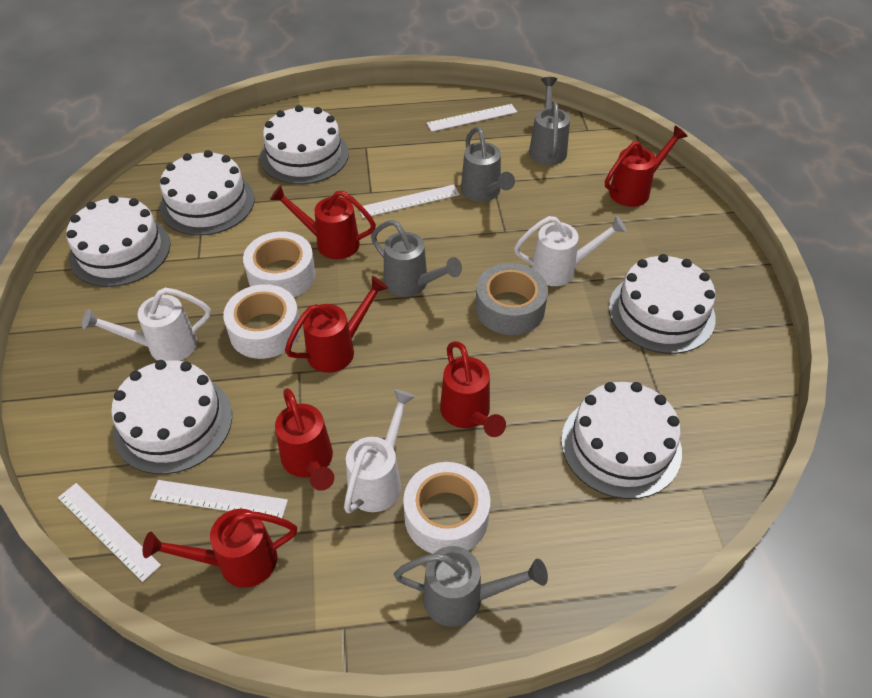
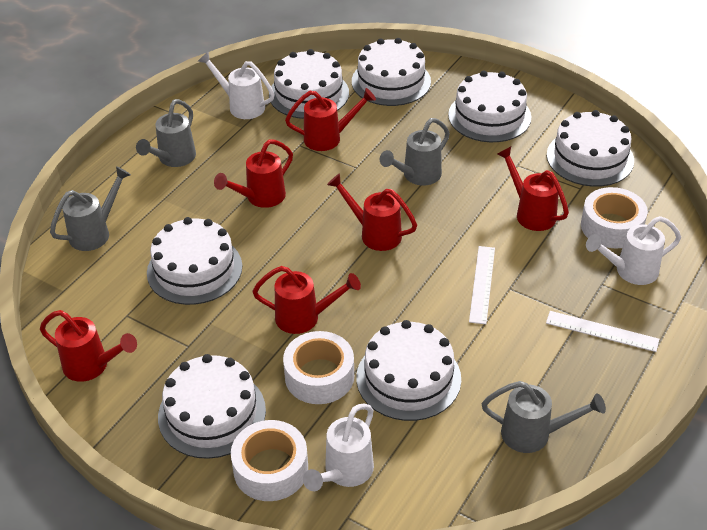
grey tape: 1 -> 0
white cake: 6 -> 7
white ruler: 4 -> 2

